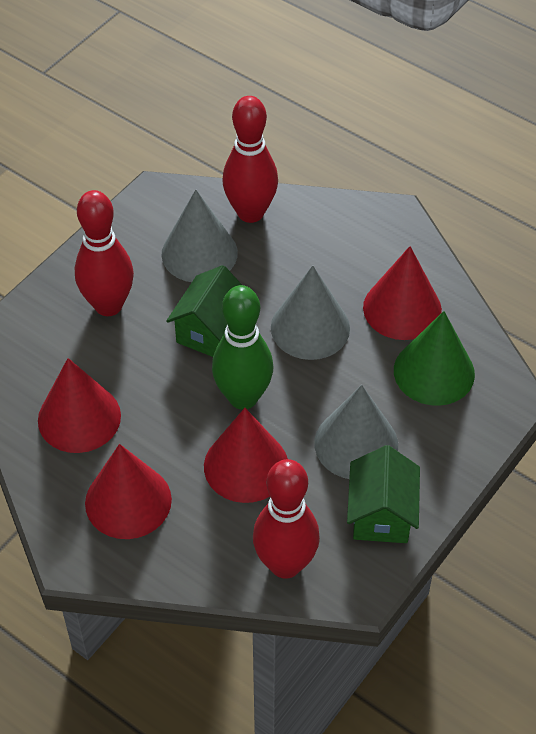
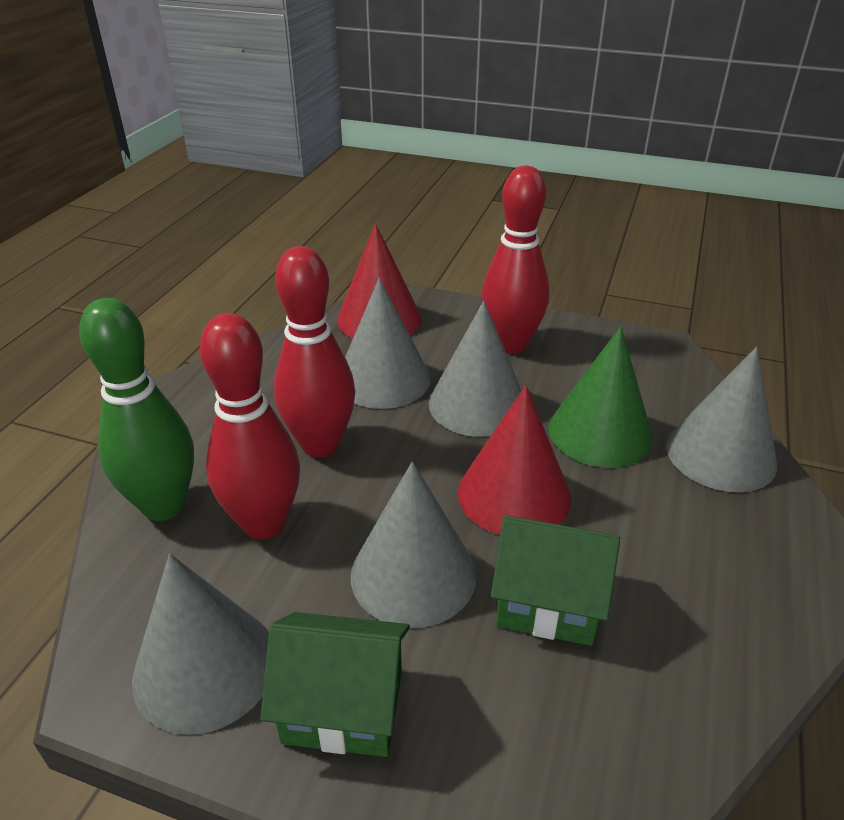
grey cone: 3 -> 5
red cone: 4 -> 2

